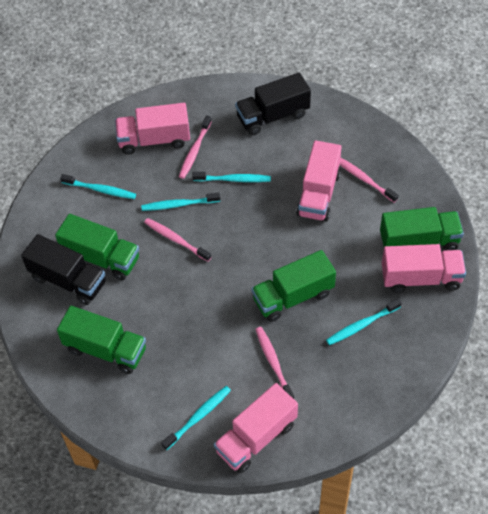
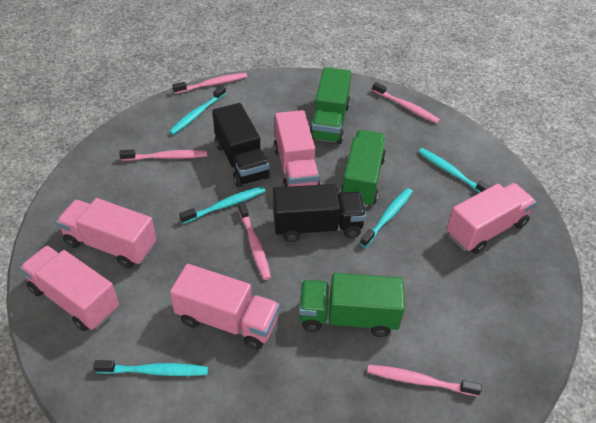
green truck: 4 -> 3
pink toothbrush: 4 -> 5
pink truck: 4 -> 5

